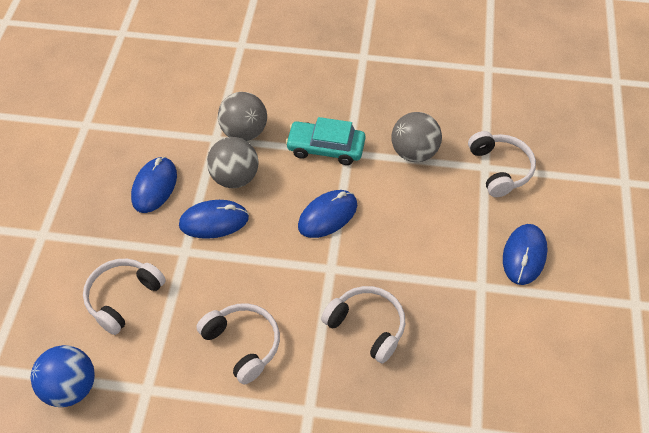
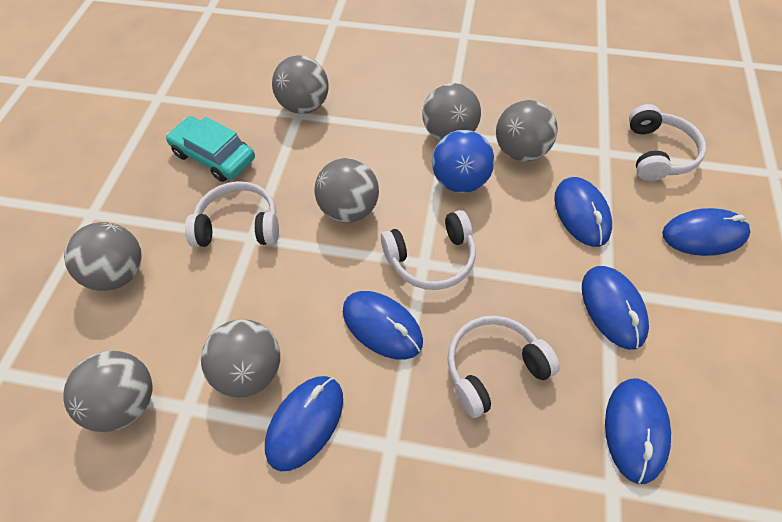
blue mouse: 4 -> 6
grey ball: 3 -> 7

